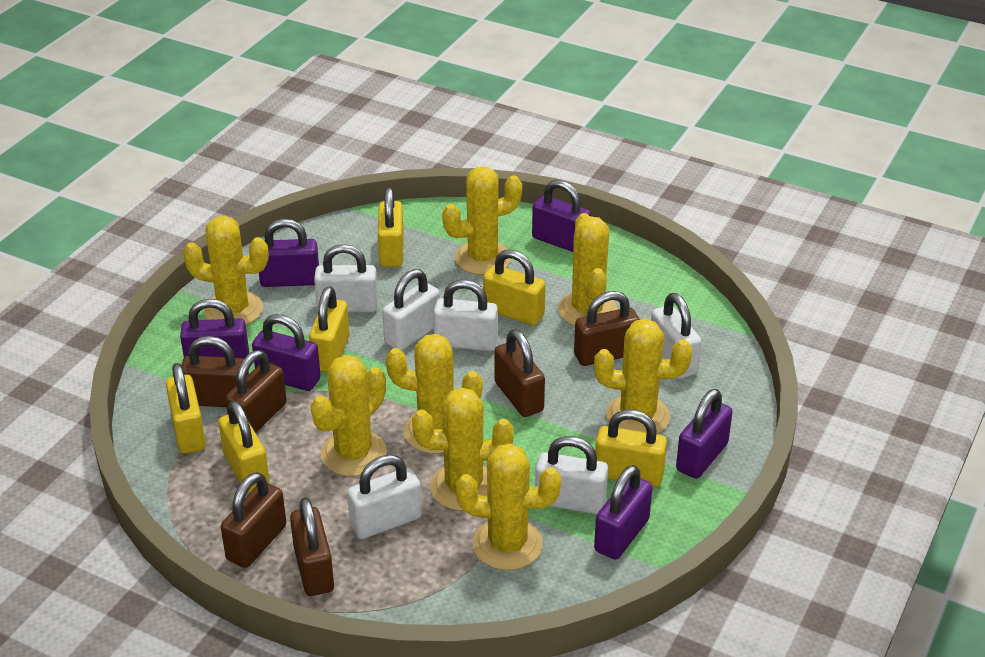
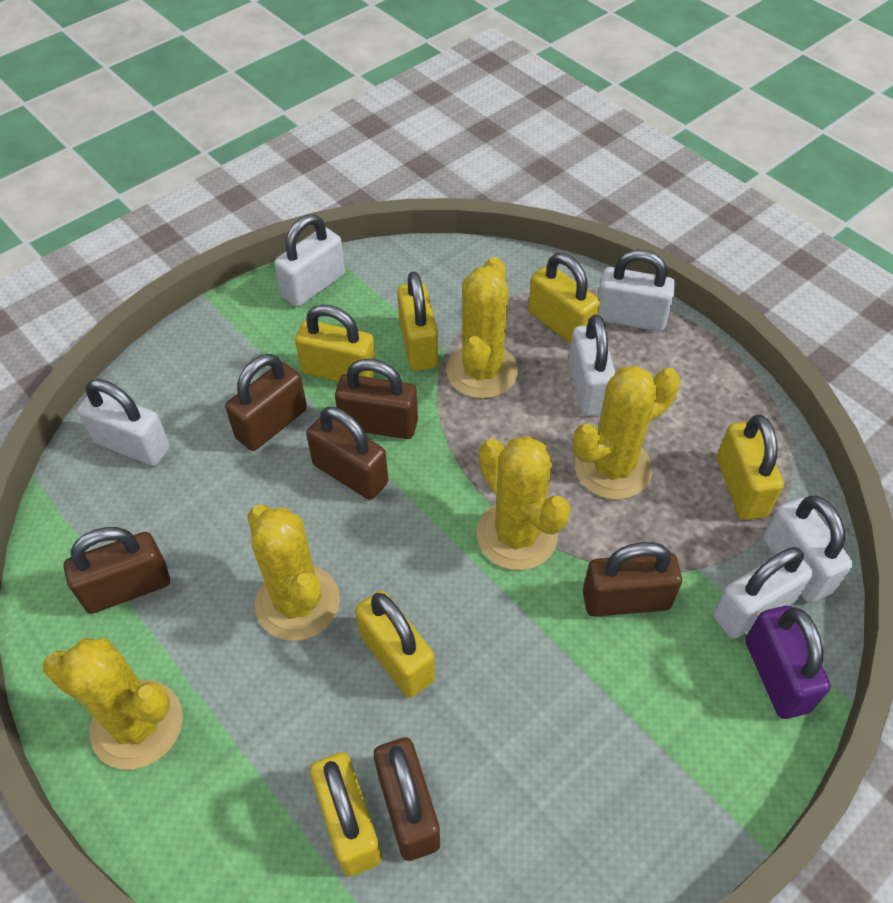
purple padlock: 6 -> 1
yellow cactus: 8 -> 5

